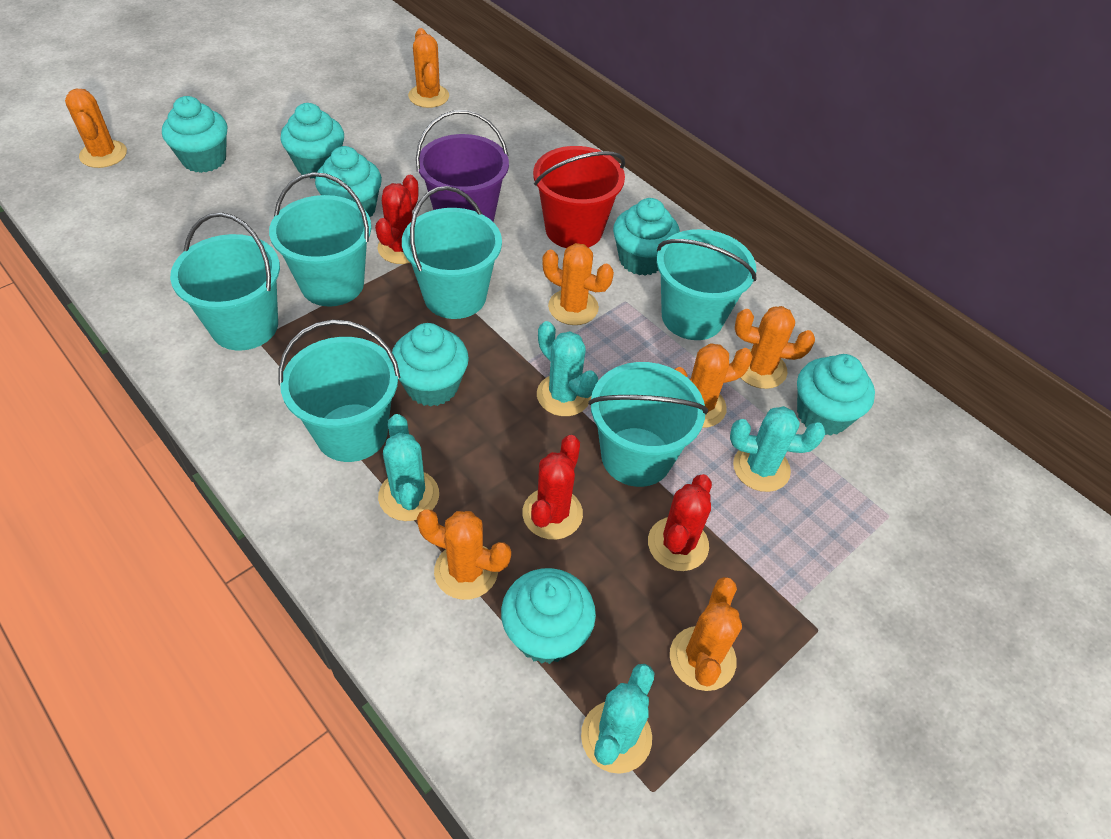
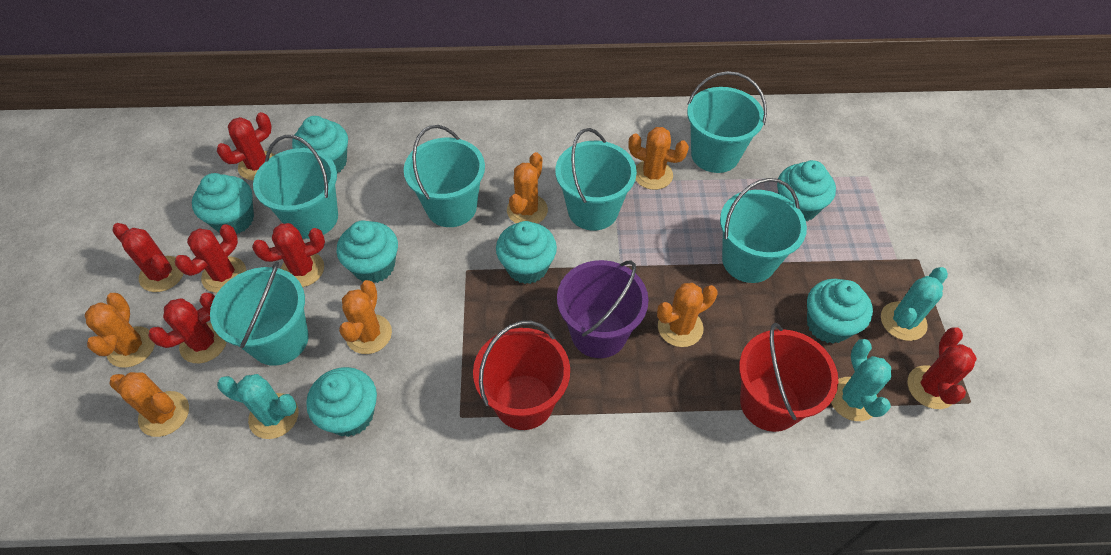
orange cactus: 7 -> 6
red bucket: 1 -> 2
red cactus: 3 -> 6
turquoise cactus: 4 -> 3

